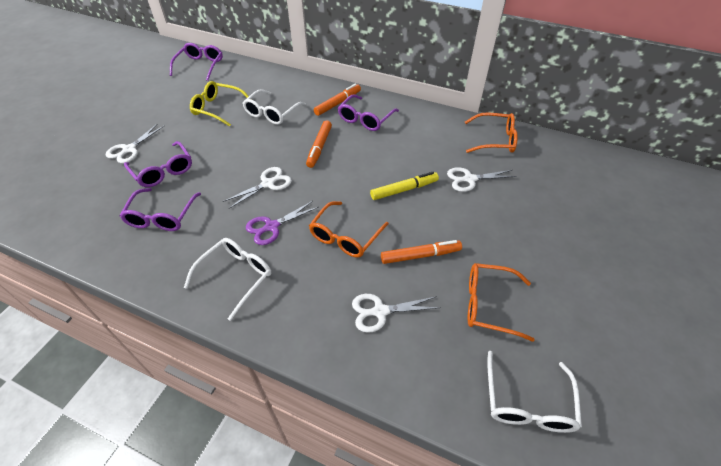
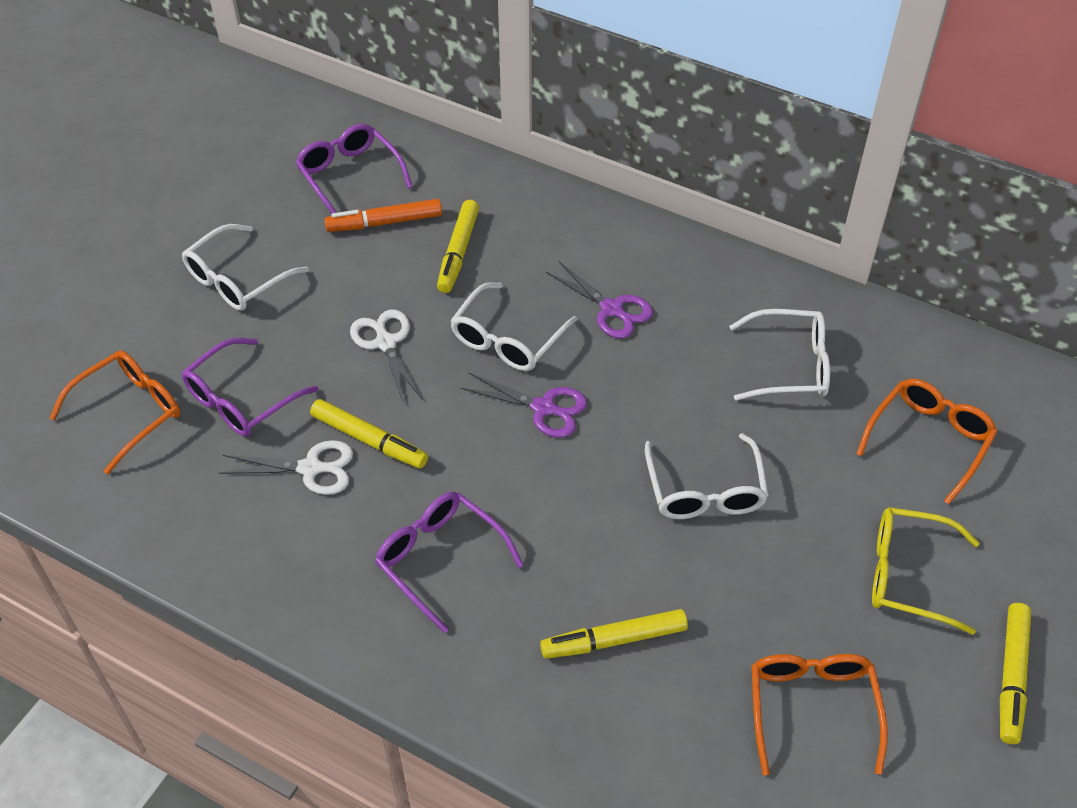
orange marker: 3 -> 1
purple glasses: 4 -> 3
purple scissors: 1 -> 2
white glasses: 3 -> 4
white scissors: 4 -> 2
yellow marker: 1 -> 4

